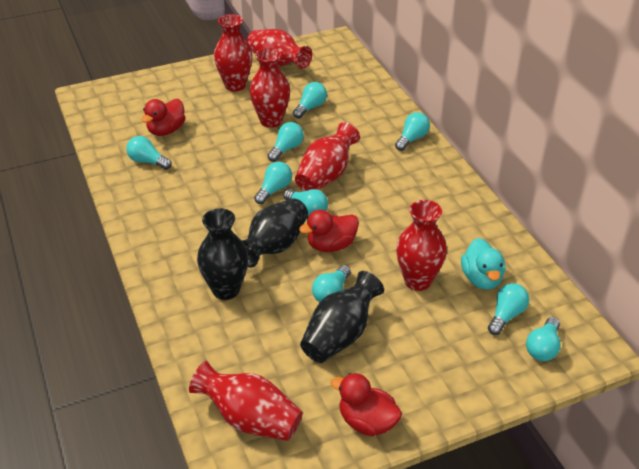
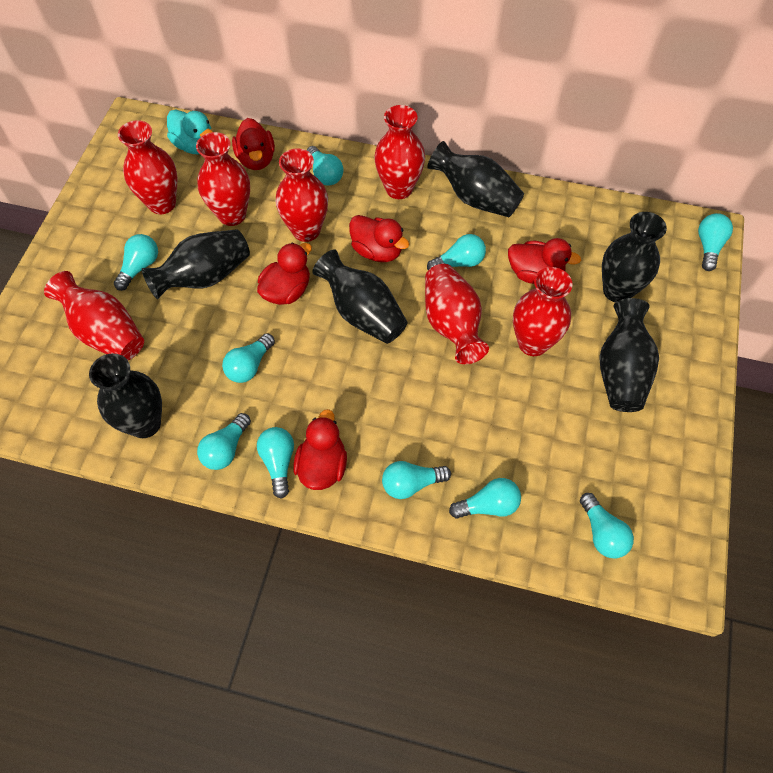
black vase: 3 -> 6
red duck: 3 -> 5
red vase: 6 -> 7
turquoise light bulb: 9 -> 10

